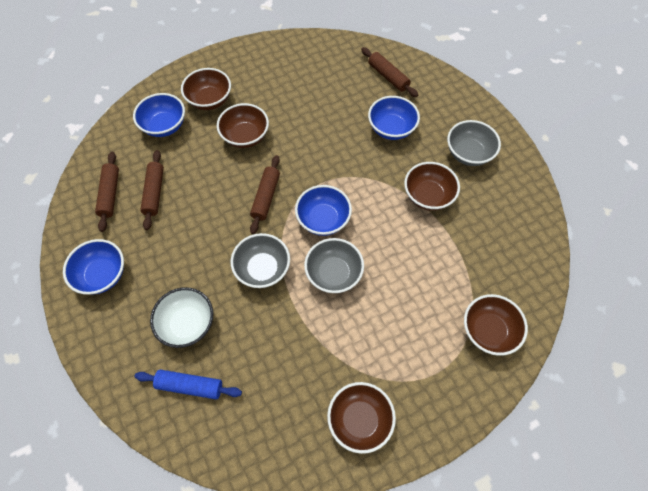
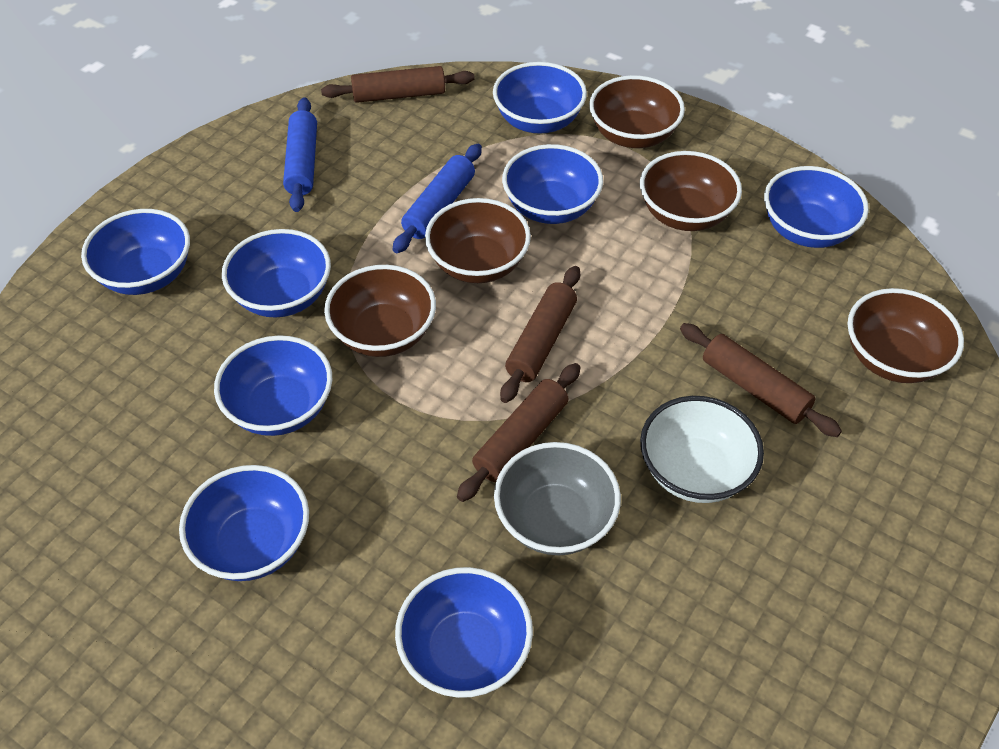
blue bowl: 4 -> 8
blue rolling pin: 1 -> 2
grey bowl: 3 -> 1

